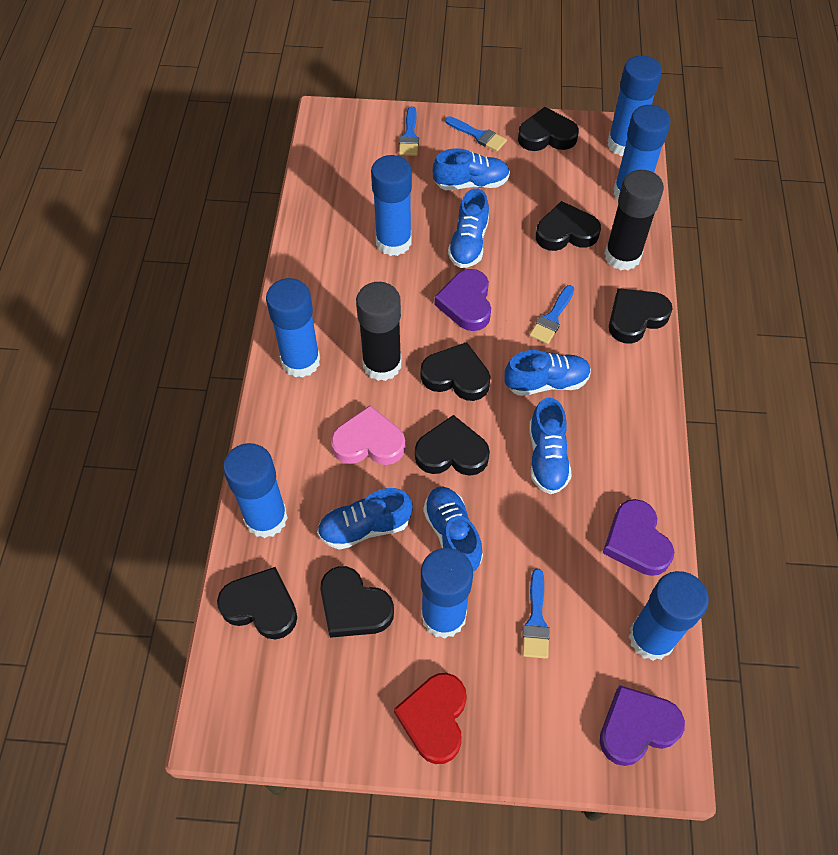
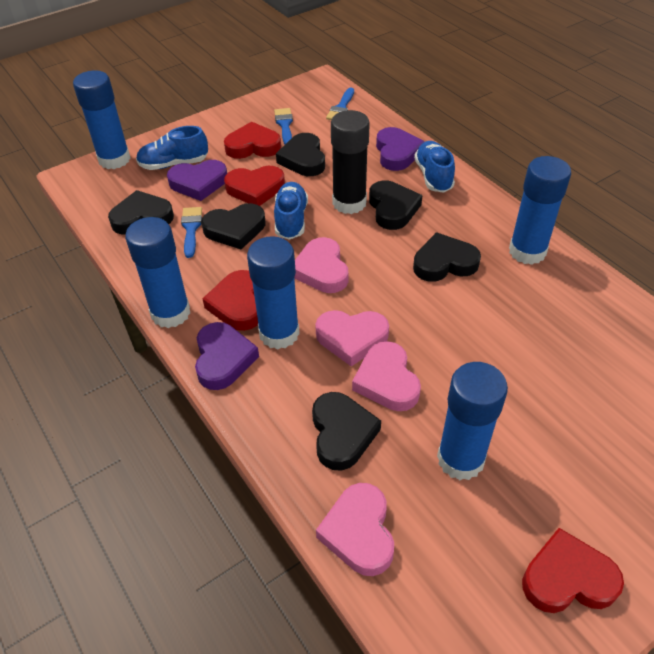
black glue stick: 2 -> 1
black heart: 7 -> 6
blue brush: 4 -> 3
blue glue stick: 7 -> 5
blue shoe: 6 -> 3
pink heart: 1 -> 4
red heart: 1 -> 4

